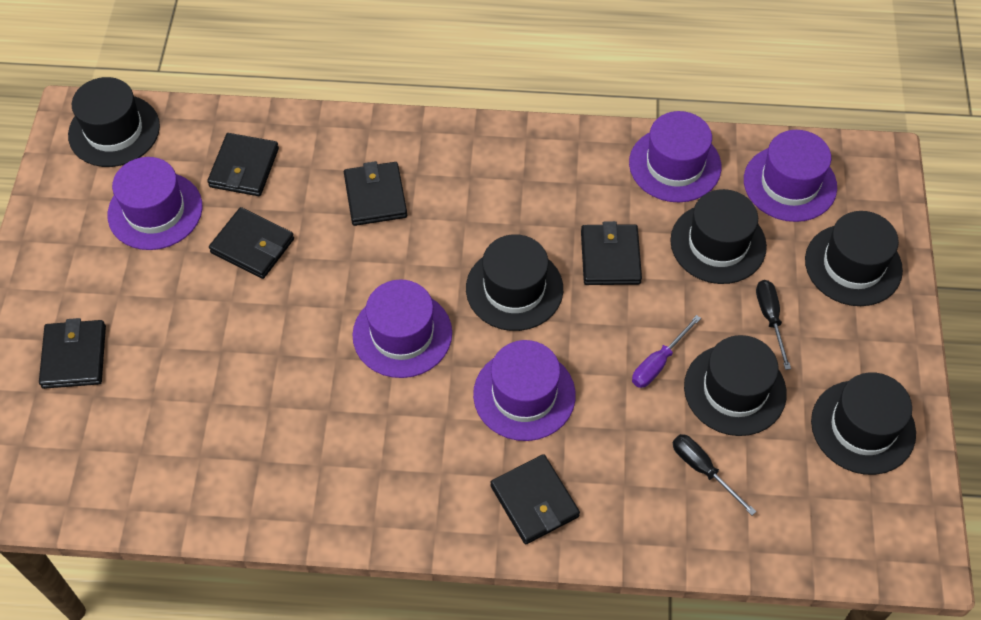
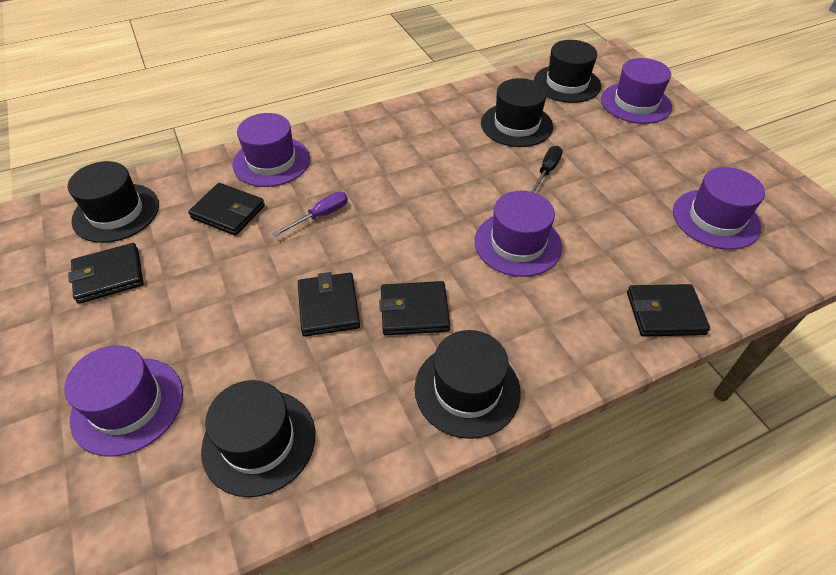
black hat: 6 -> 5
black screwdriver: 2 -> 1
black wallet: 6 -> 5

